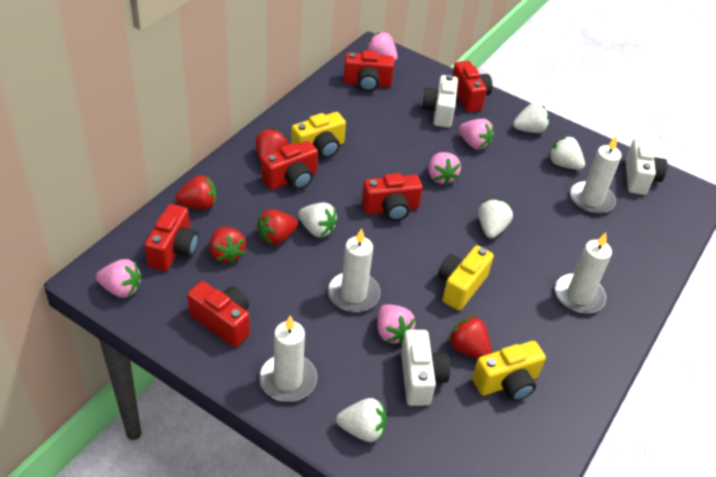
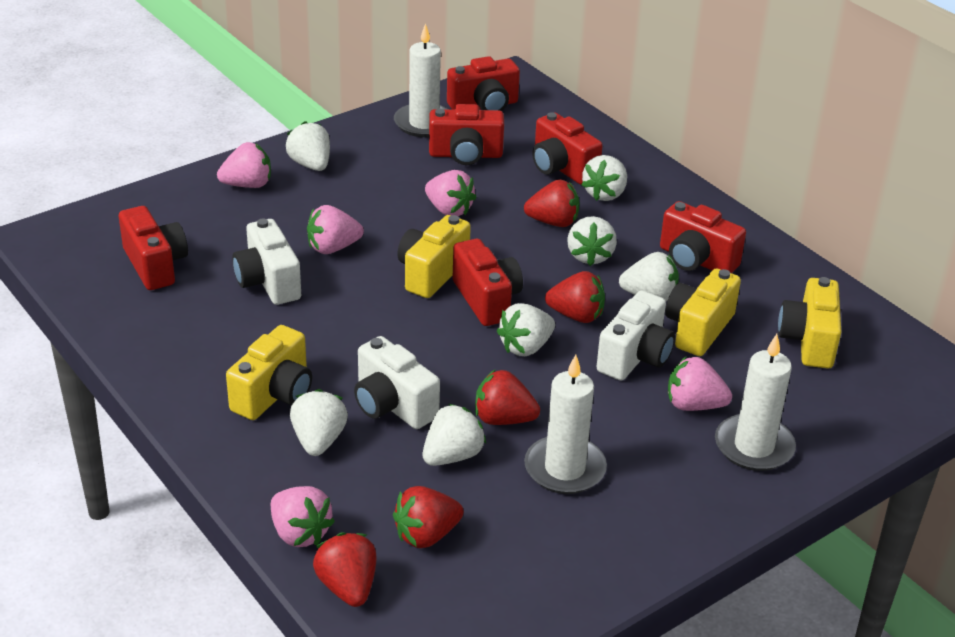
white candle: 4 -> 3
white strawberry: 5 -> 7
yellow camera: 3 -> 4

